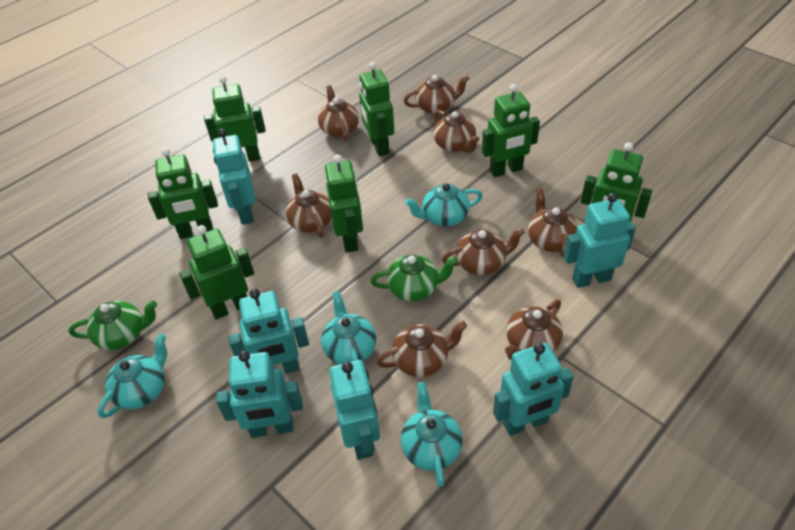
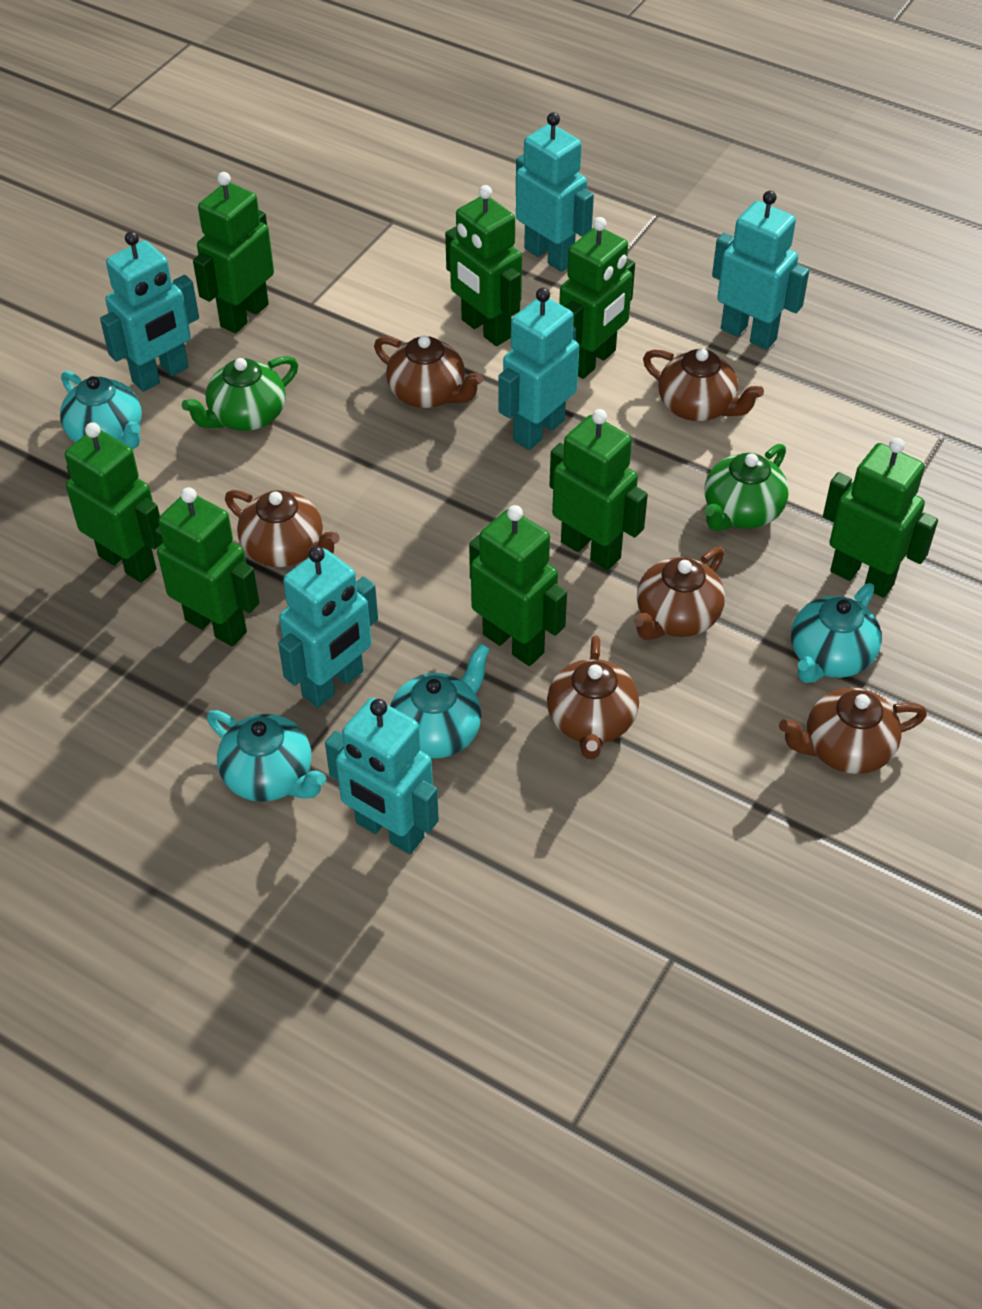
brown teapot: 8 -> 6
green robot: 7 -> 8

